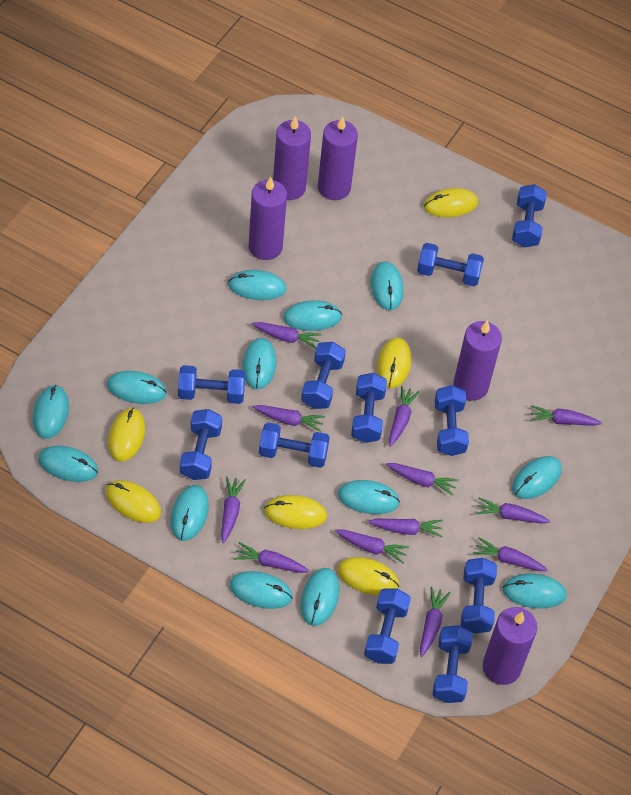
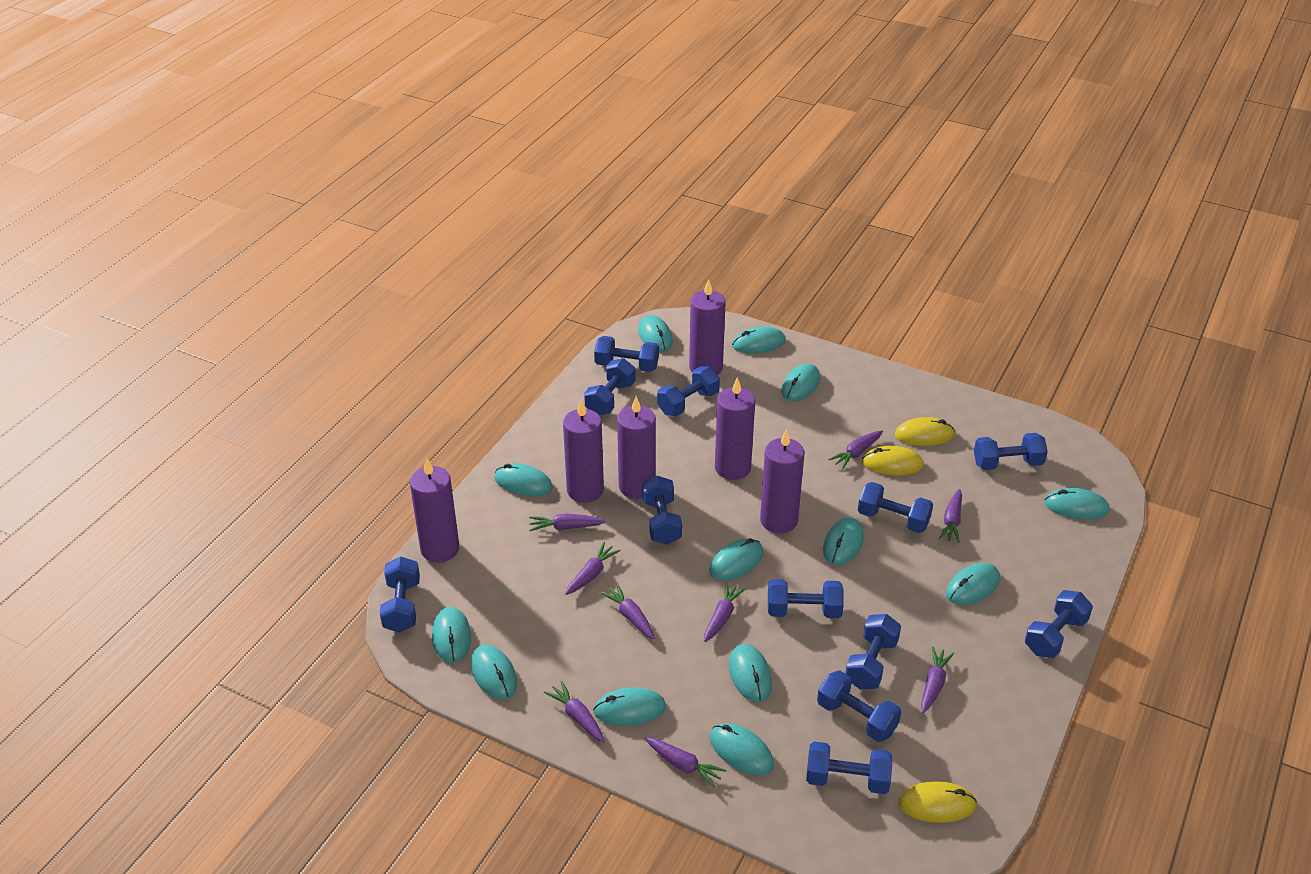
blue dumbbell: 11 -> 12
purple candle: 5 -> 6
purple carrot: 12 -> 9
yellow mouse: 6 -> 3

